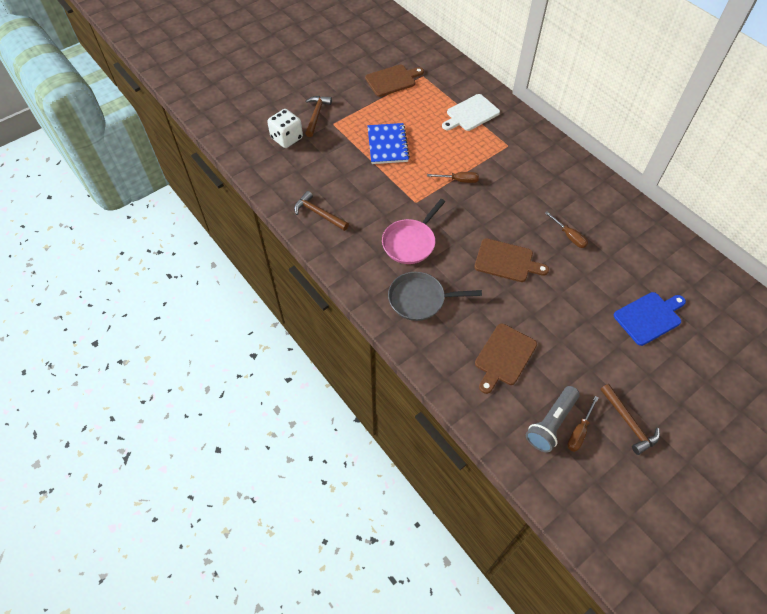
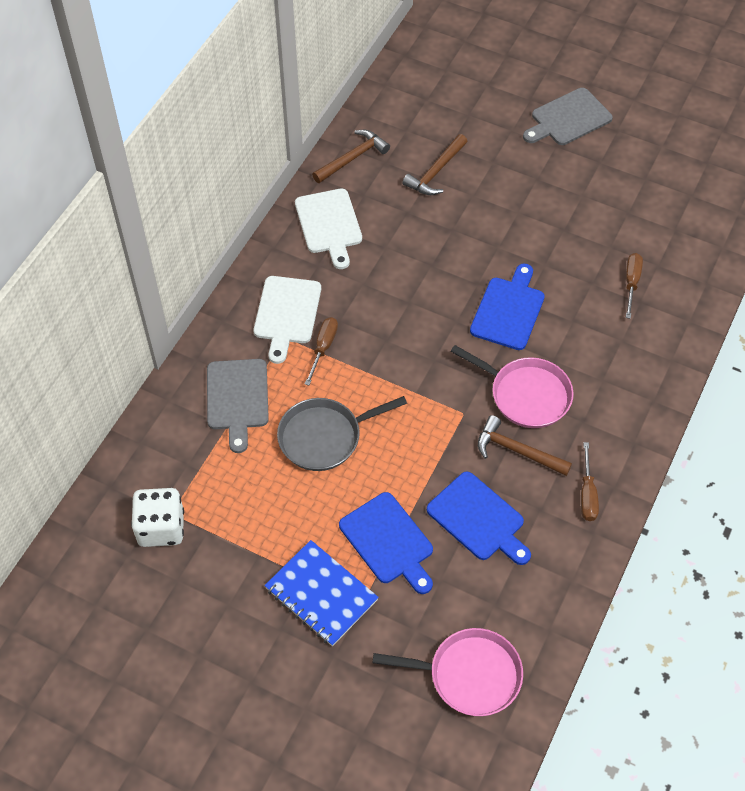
blue cutting board: 1 -> 3
brown cutting board: 3 -> 0
grey cutting board: 0 -> 2
grey flashlight: 1 -> 0
pink pan: 1 -> 2
white cutting board: 1 -> 2

